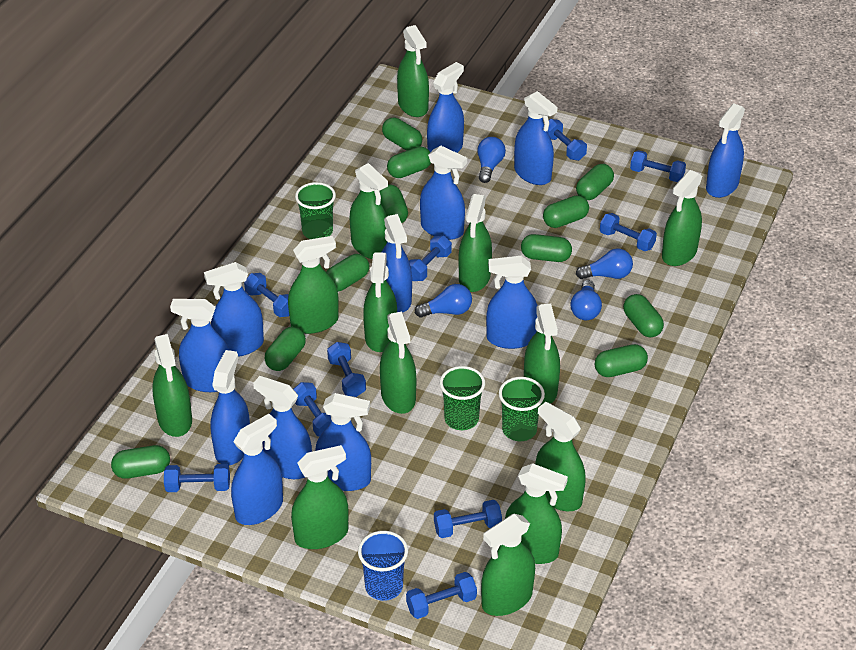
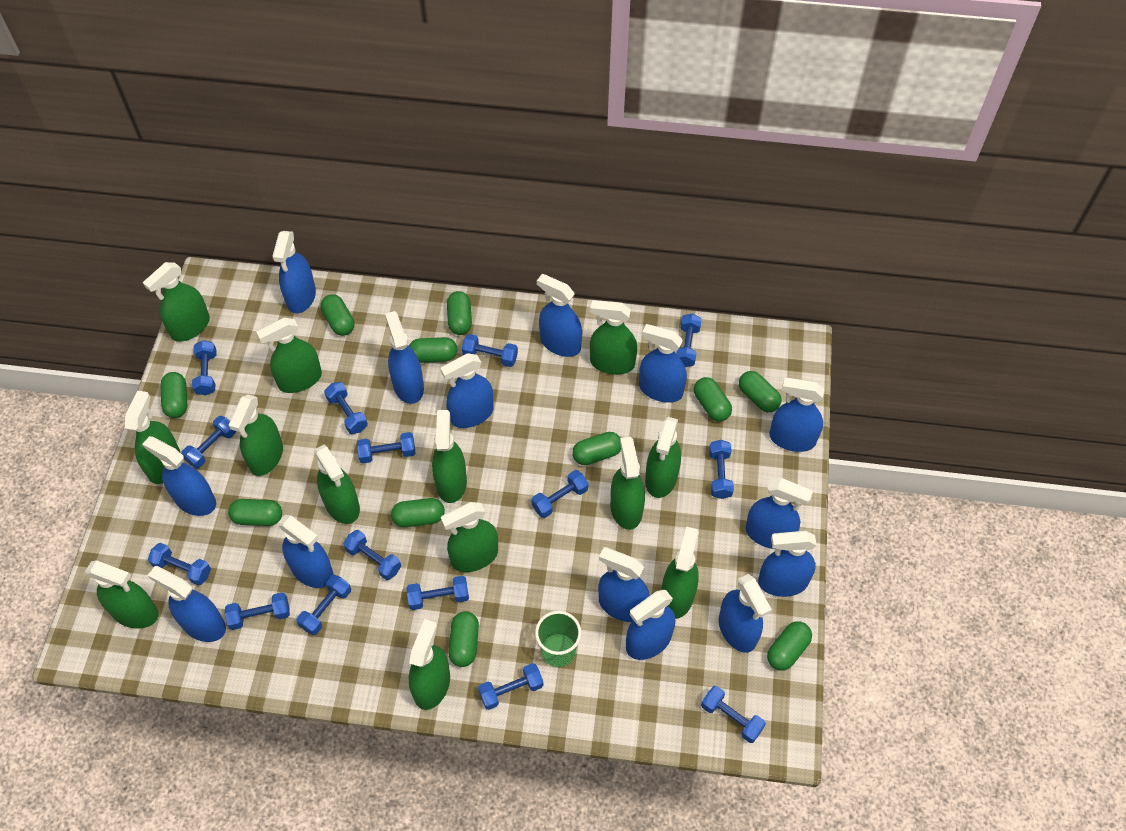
blue cup: 1 -> 0
blue dumbbell: 10 -> 15
blue light bulb: 4 -> 0
blue spray bottle: 12 -> 14
green cup: 3 -> 1

